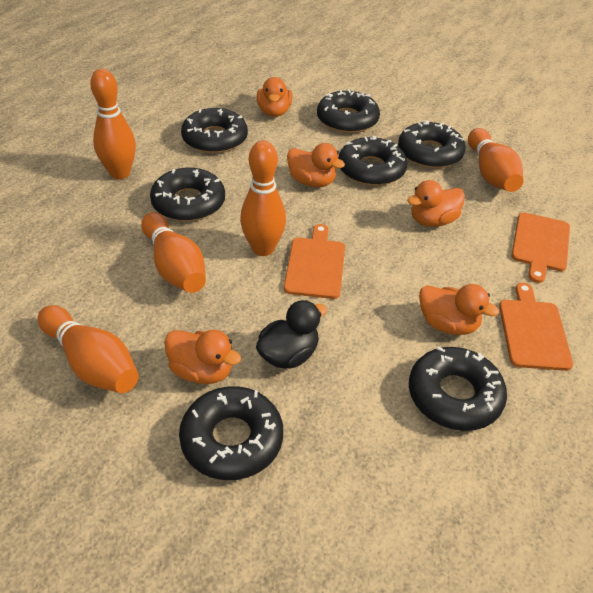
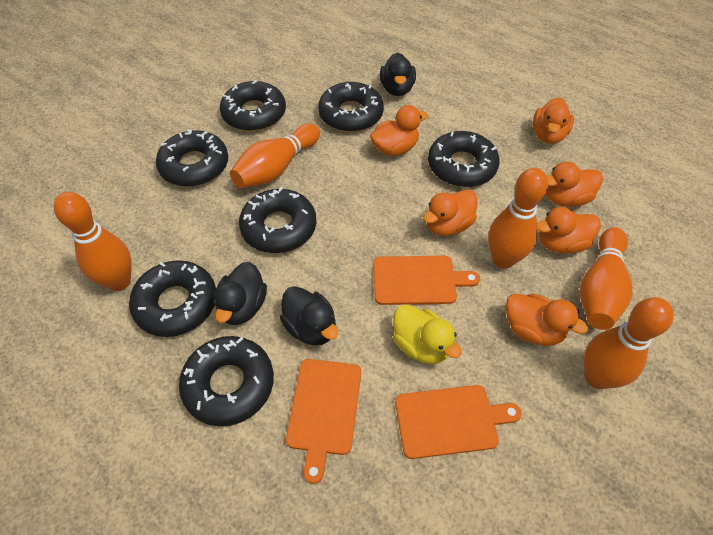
black duck: 1 -> 3
orange duck: 5 -> 6
yellow duck: 0 -> 1

